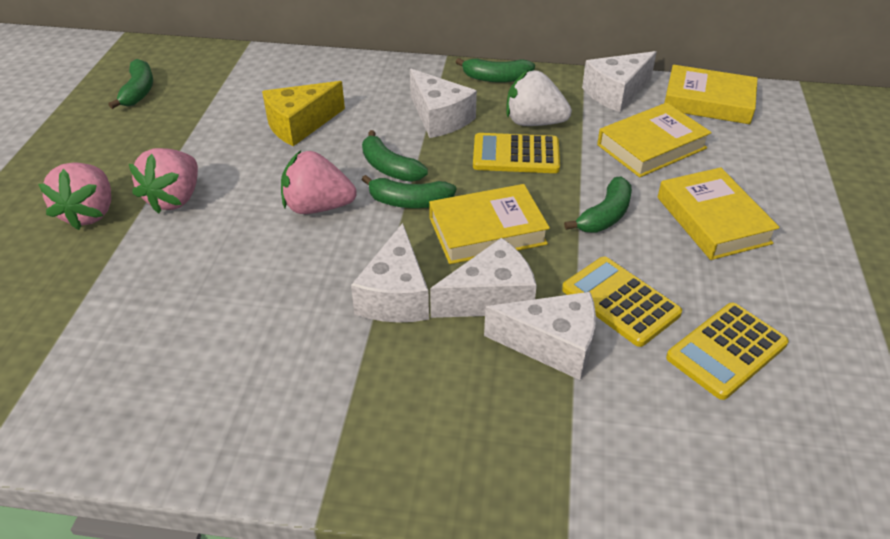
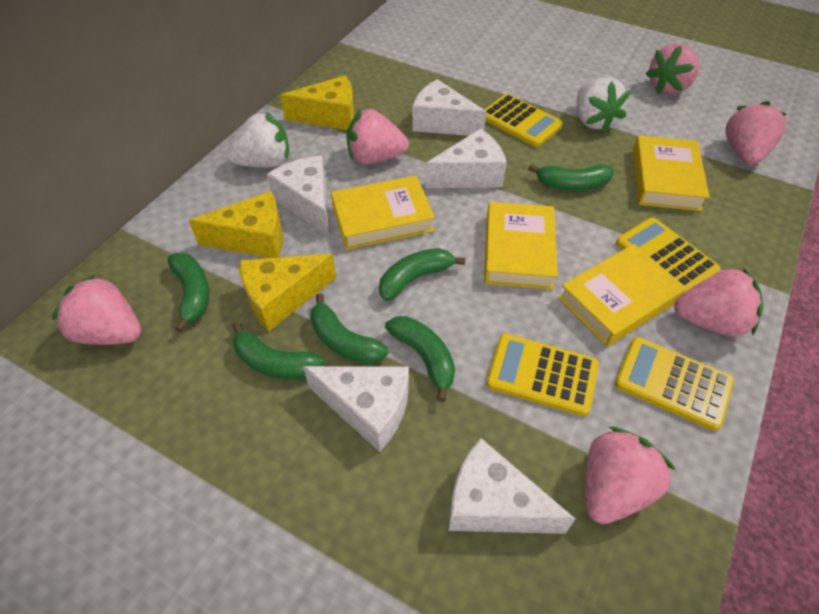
green banana: 5 -> 6
pink strawberry: 3 -> 6
white strawberry: 1 -> 2
yellow calculator: 3 -> 4
yellow cheese: 1 -> 3

